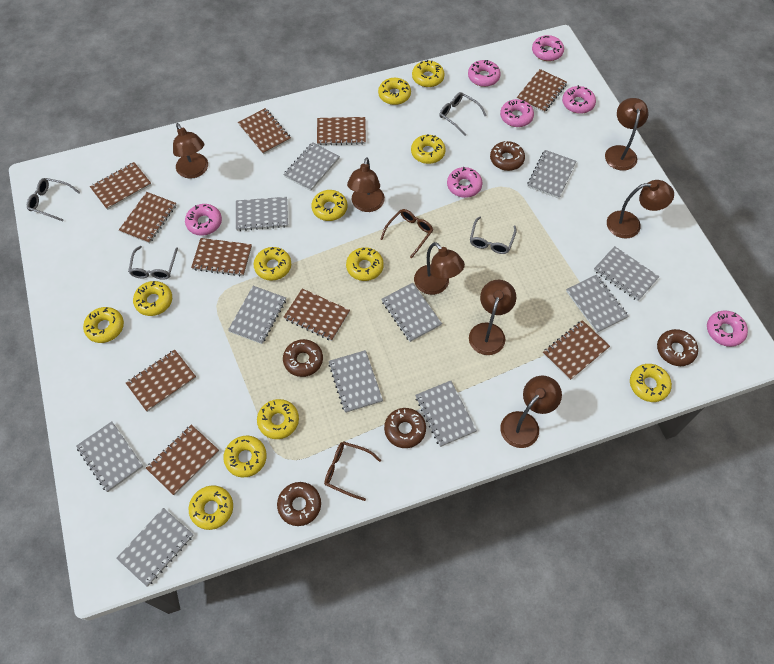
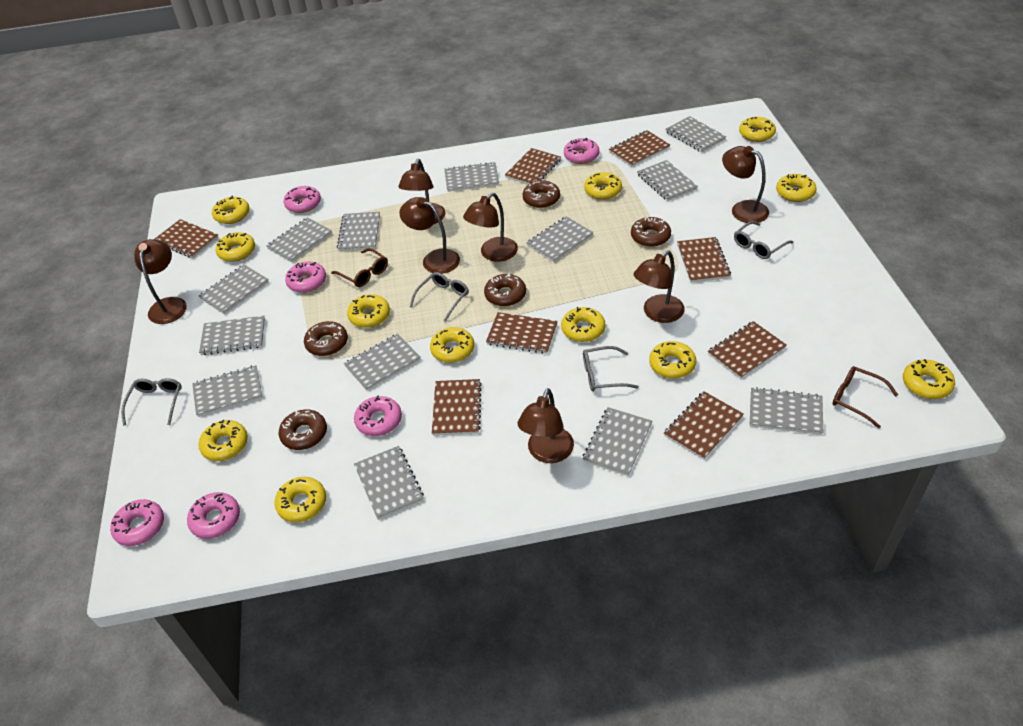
brown notebook: 10 -> 8
grey notebook: 11 -> 13
pink donut: 7 -> 6

